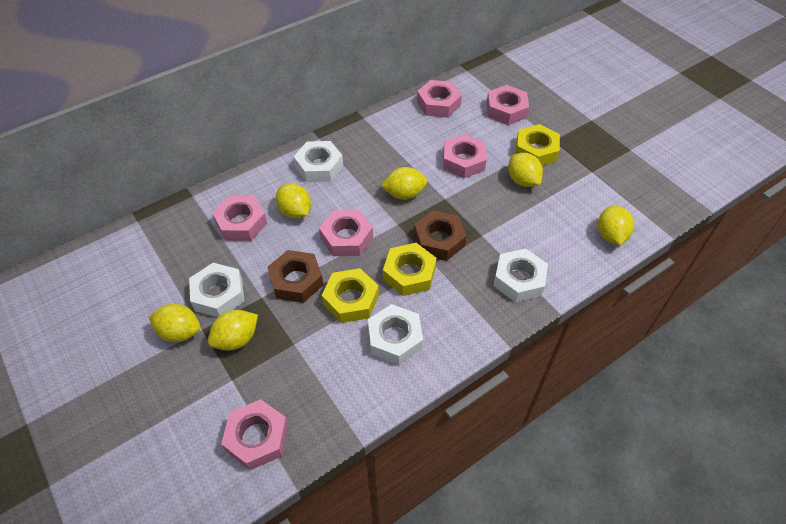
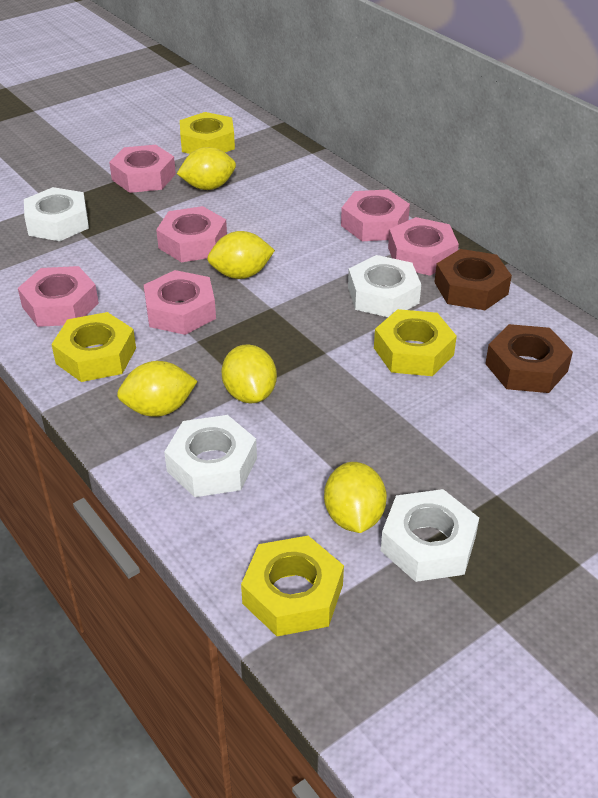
yellow lemon: 6 -> 5
yellow nut: 3 -> 4

